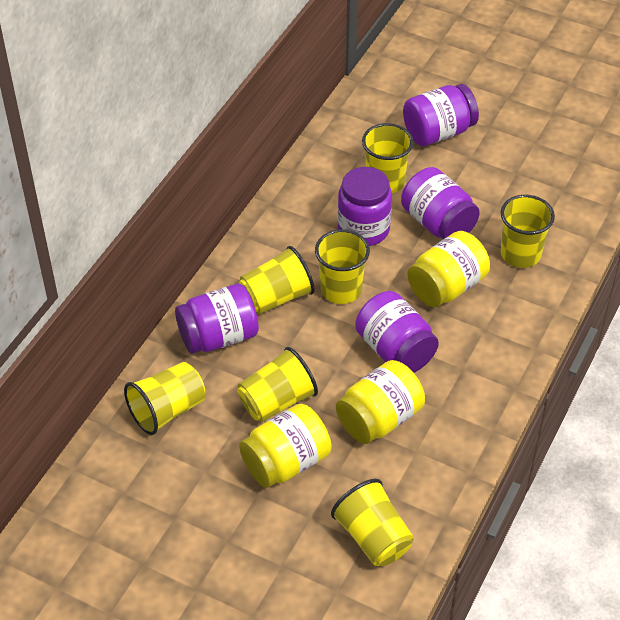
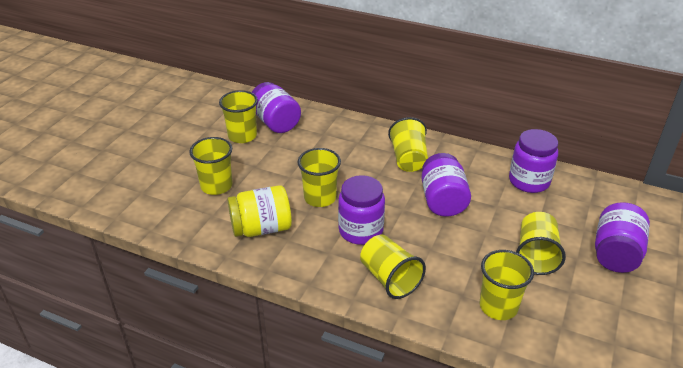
yellow jar: 3 -> 1

